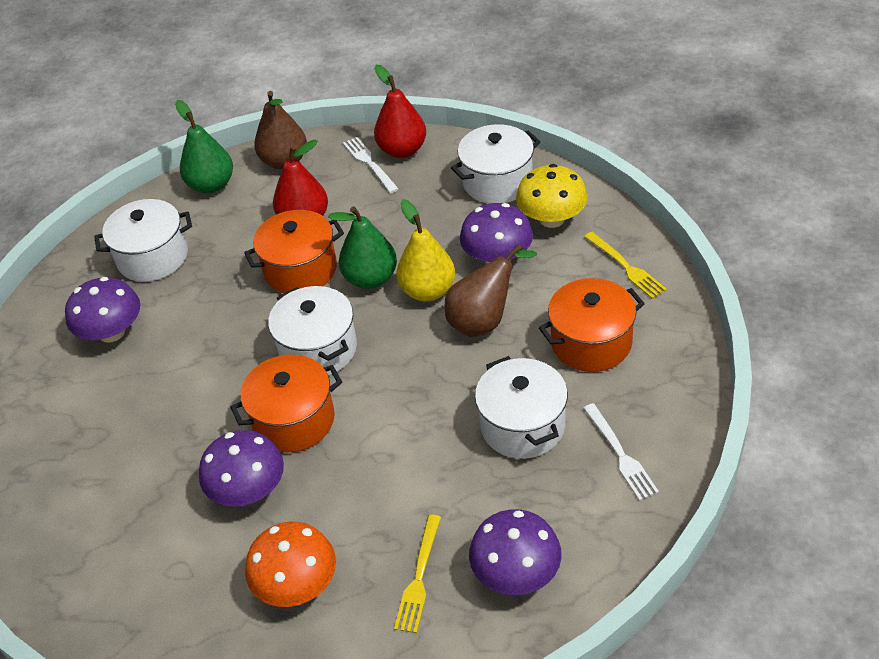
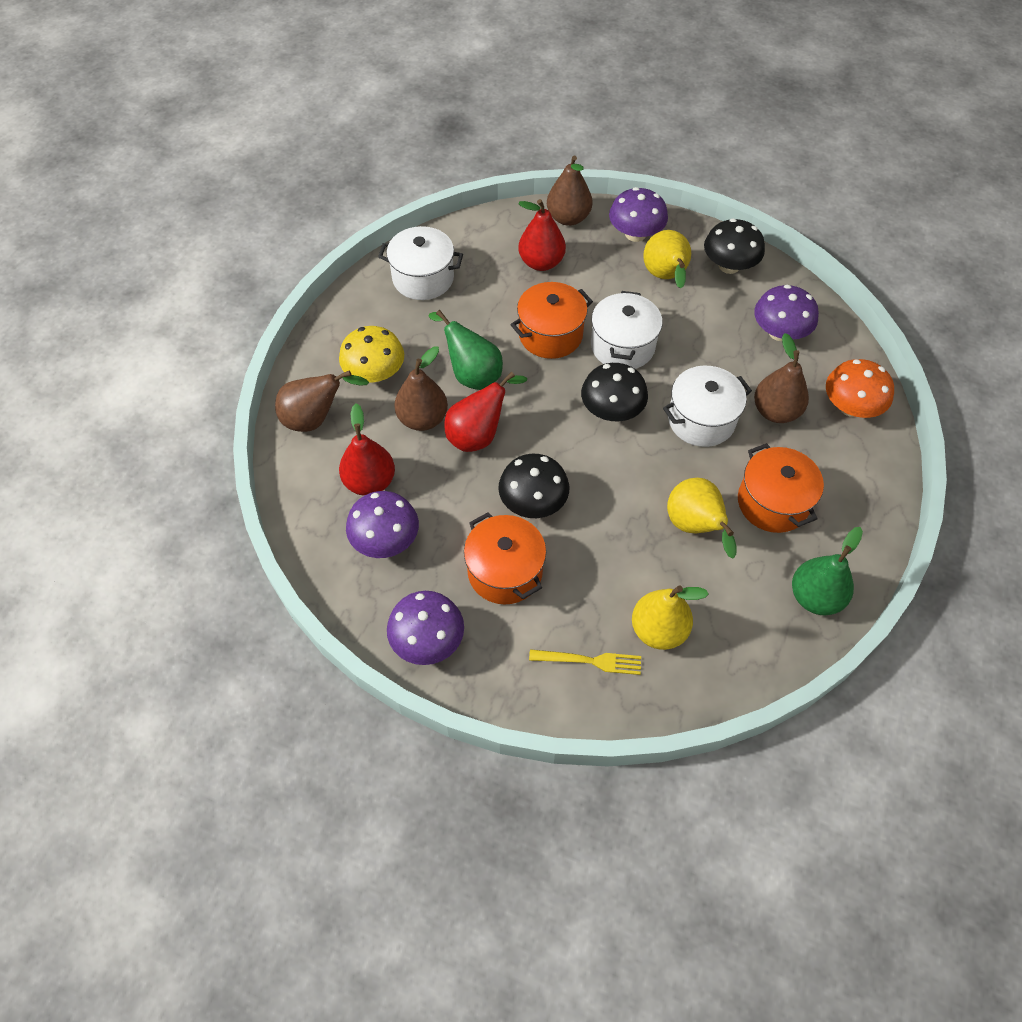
black mushroom: 0 -> 3
brown pear: 2 -> 4
red pear: 2 -> 3
white fork: 2 -> 0
white pot: 4 -> 3
yellow fork: 2 -> 1
yellow pear: 1 -> 3

